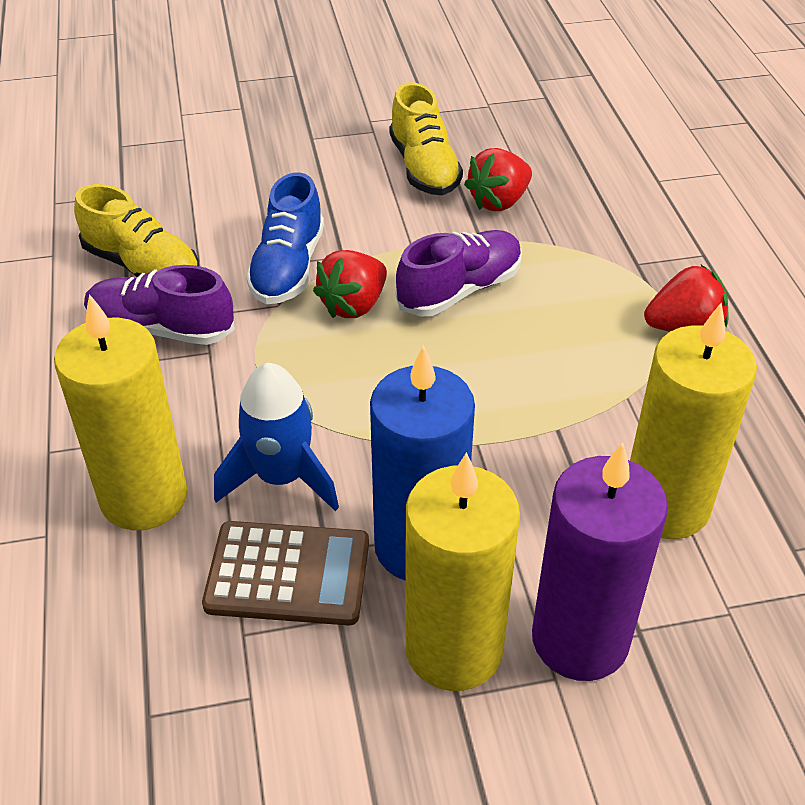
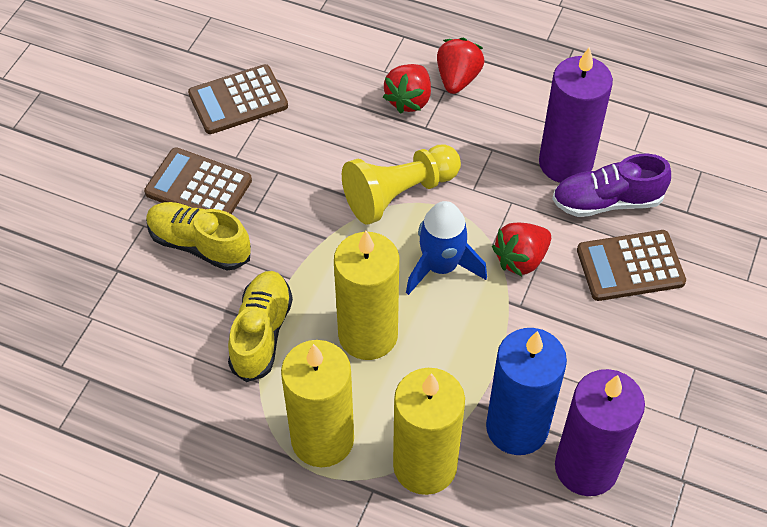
blue shoe: 1 -> 0
brown calculator: 1 -> 3
purple candle: 1 -> 2
purple shoe: 2 -> 1
yellow pawn: 0 -> 1

